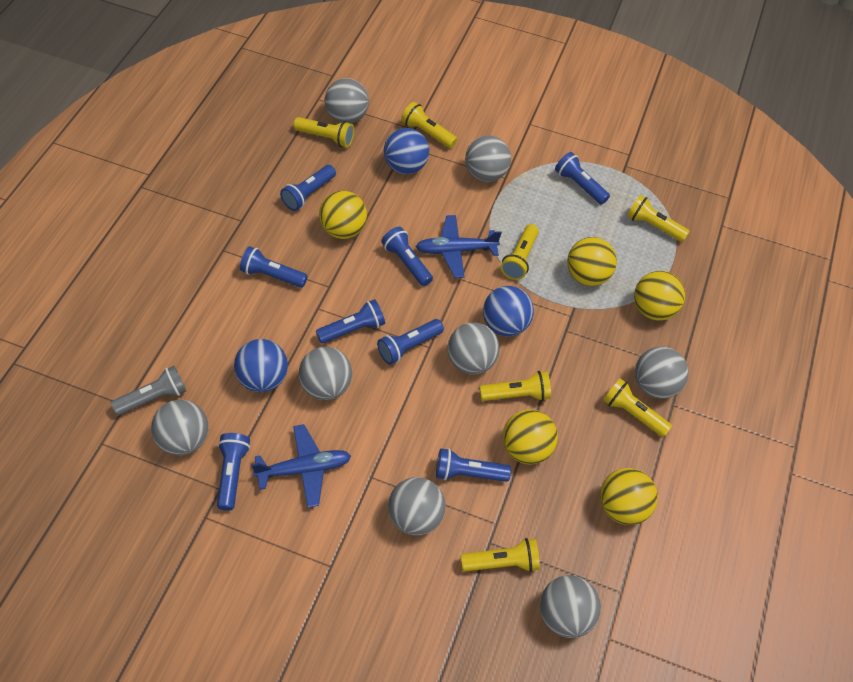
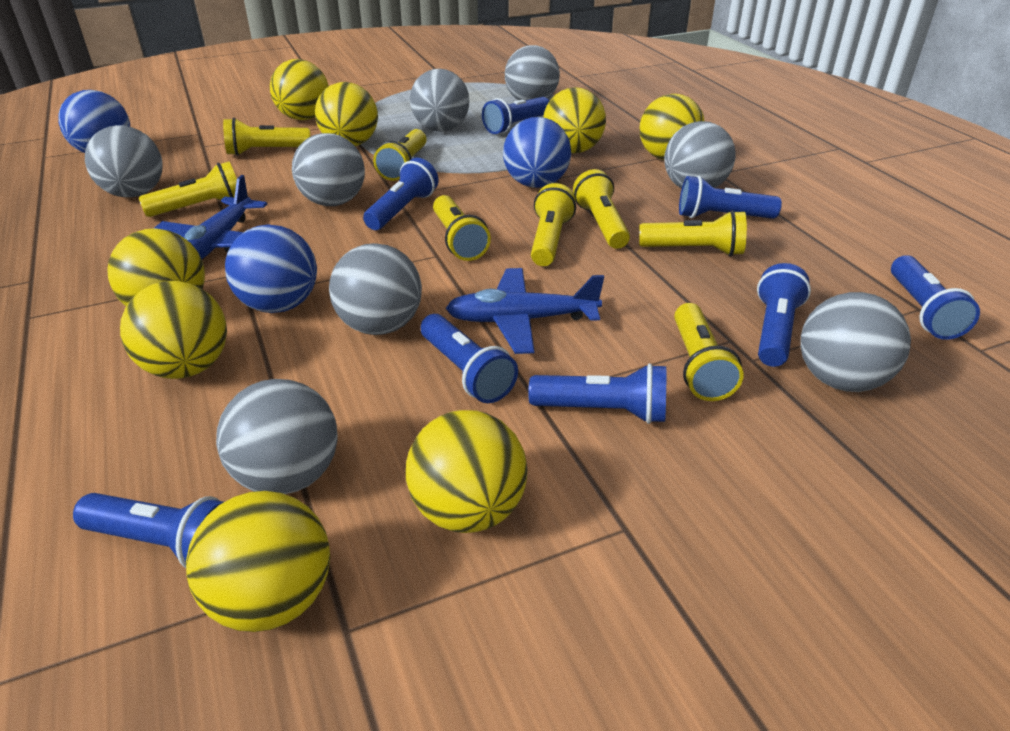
grey flashlight: 1 -> 0
yellow ball: 5 -> 8
yellow flashlight: 7 -> 8

